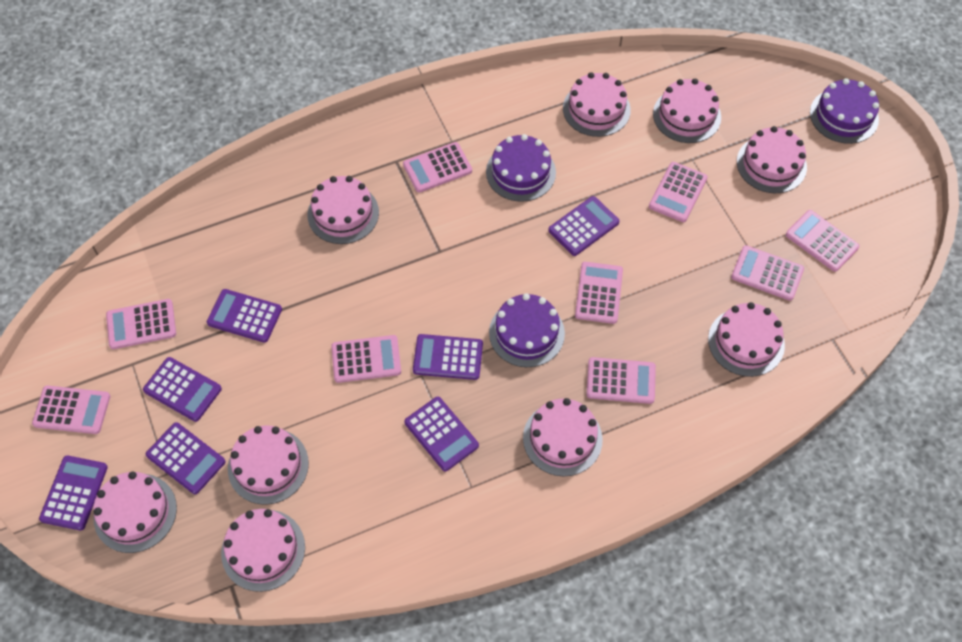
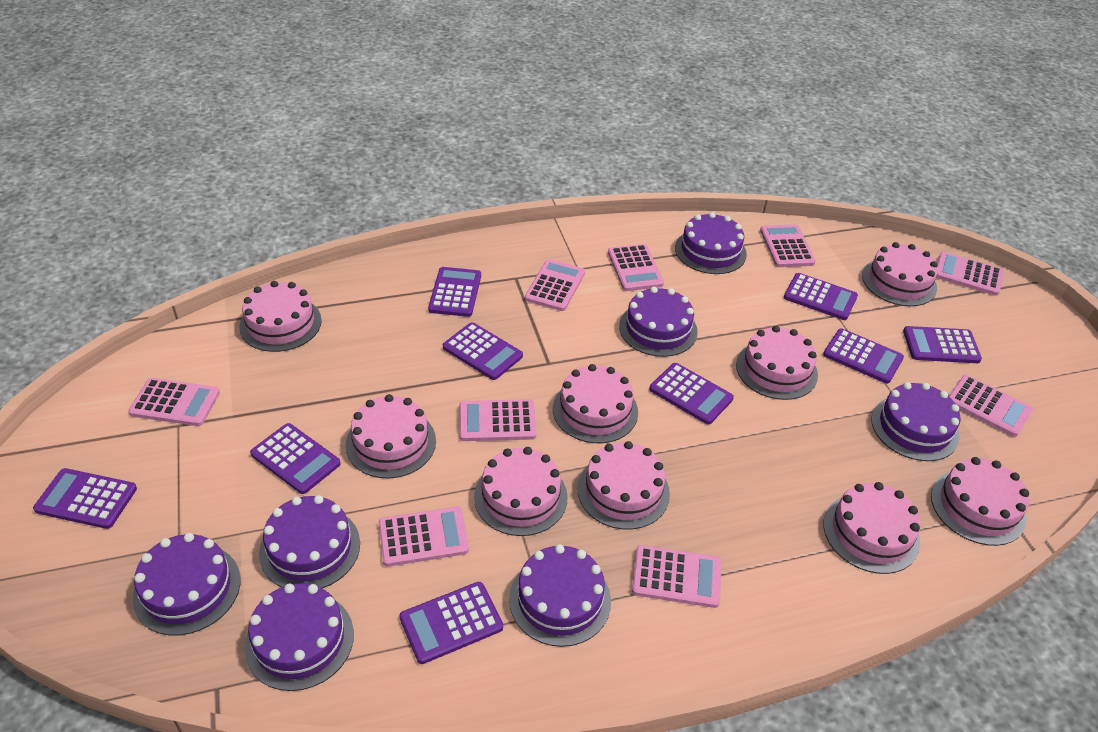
purple cake: 3 -> 7
purple calculator: 7 -> 9

